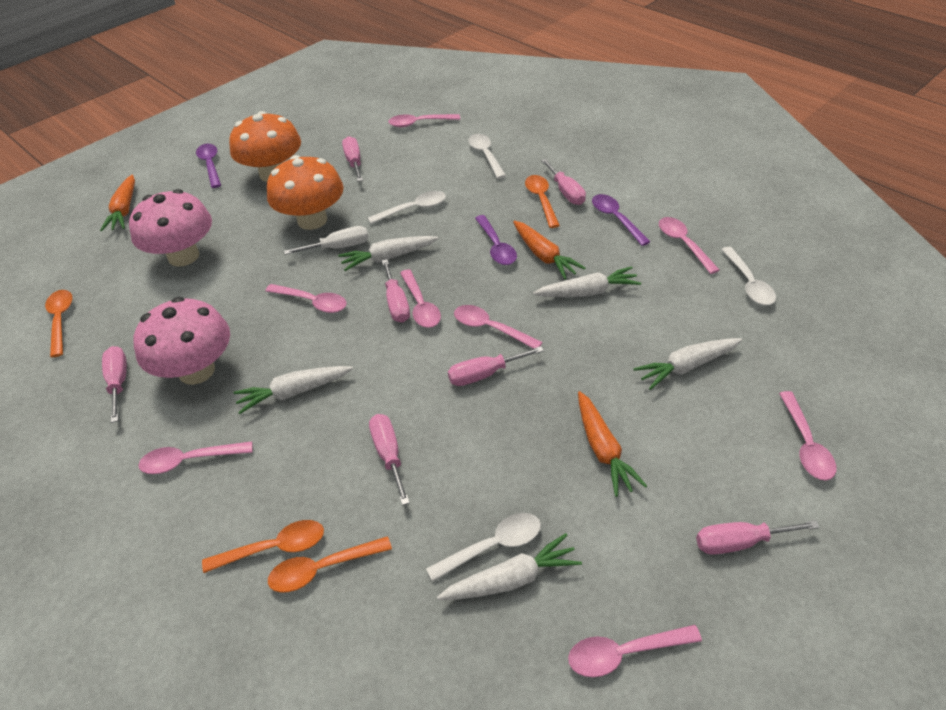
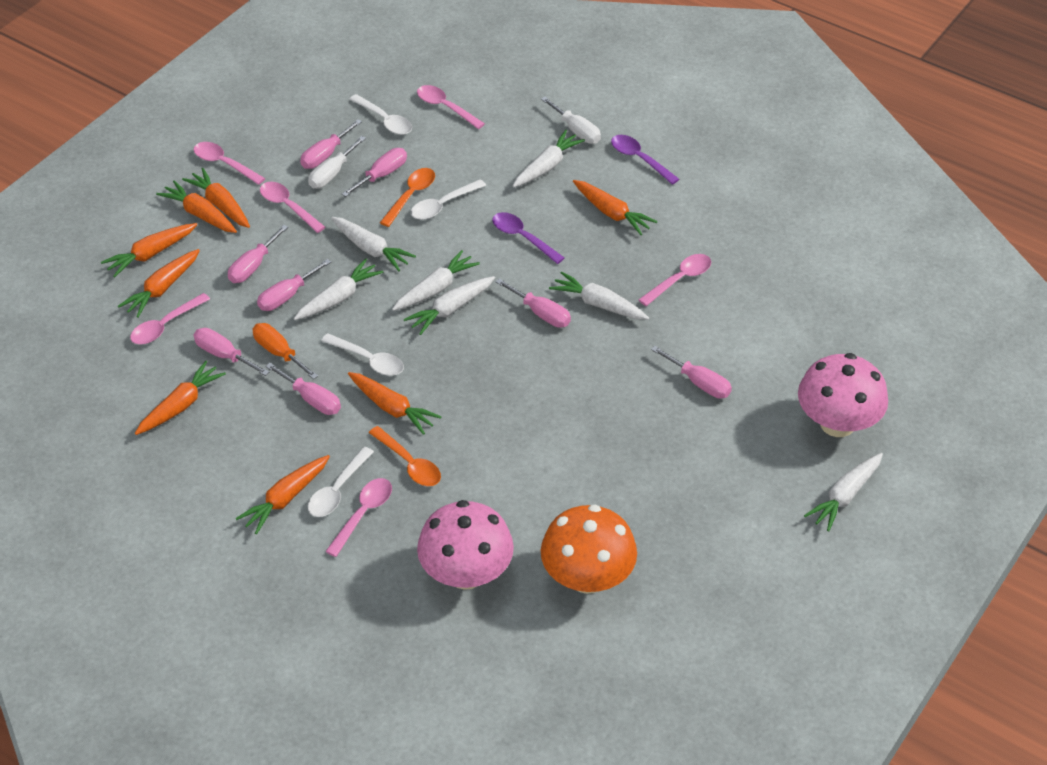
orange carrot: 3 -> 8
orange mushroom: 2 -> 1
orange screwdriver: 0 -> 1
orange spoon: 4 -> 2
pink screwdriver: 7 -> 8
pink spoon: 8 -> 6
purple spoon: 3 -> 2
white carrot: 5 -> 7
white screwdriver: 1 -> 2

